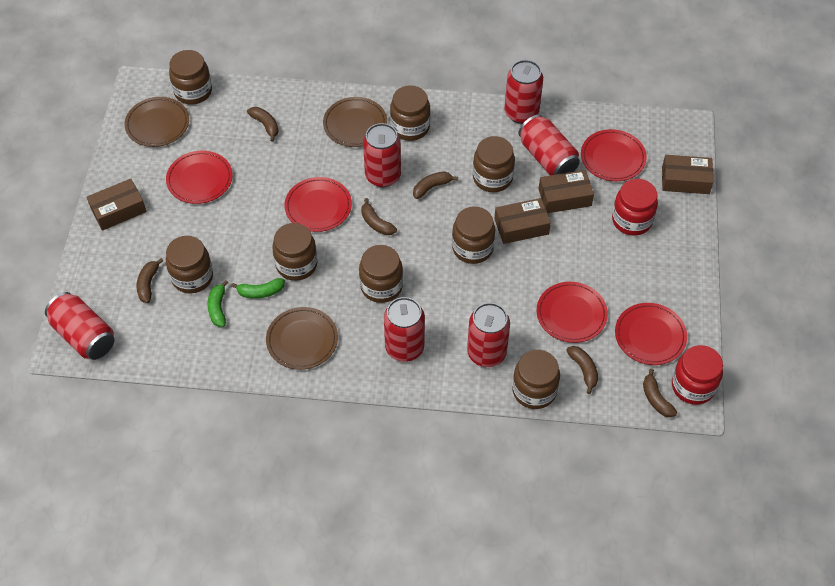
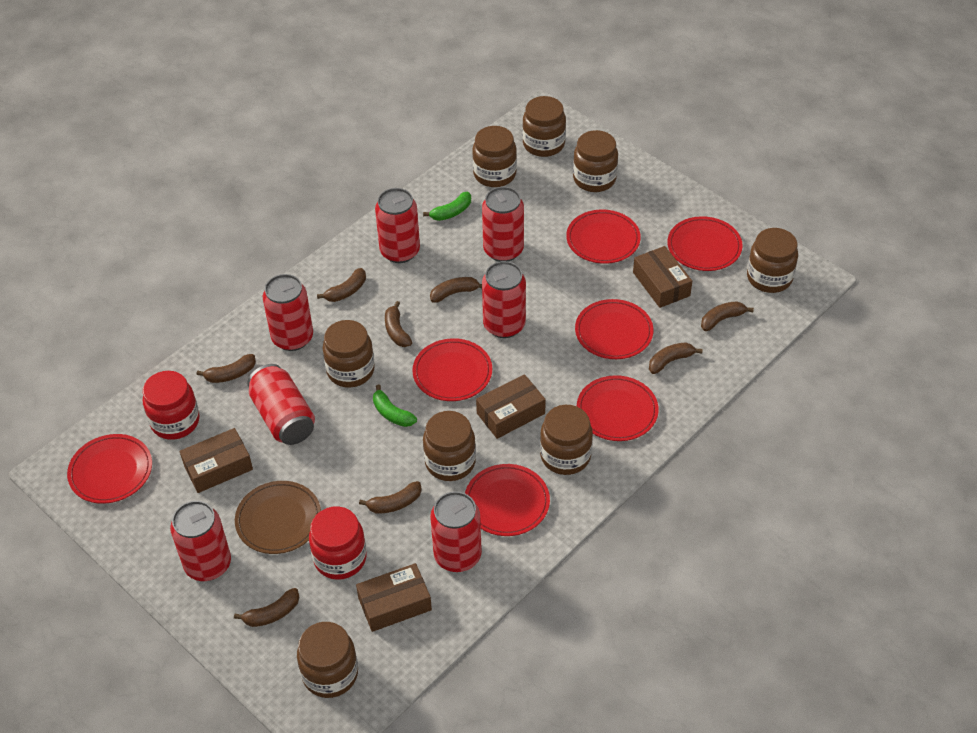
brown banana: 6 -> 8
brown plate: 3 -> 1
red can: 6 -> 7
red plate: 5 -> 7

